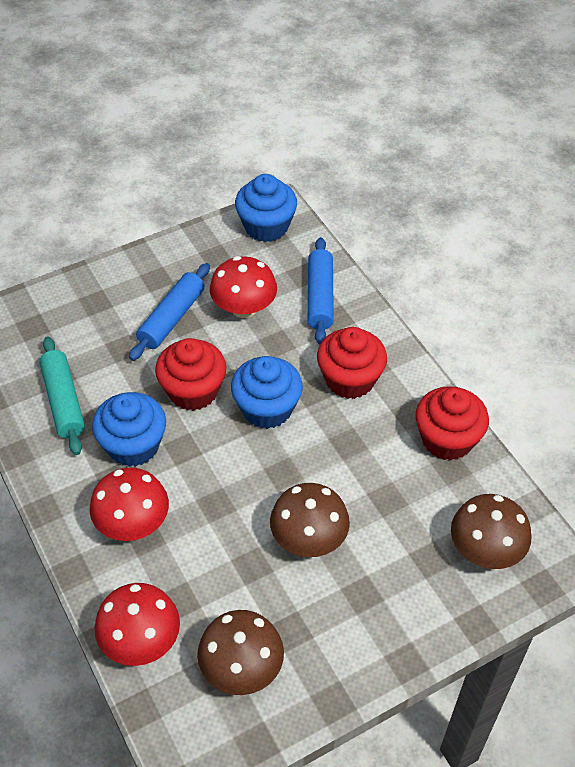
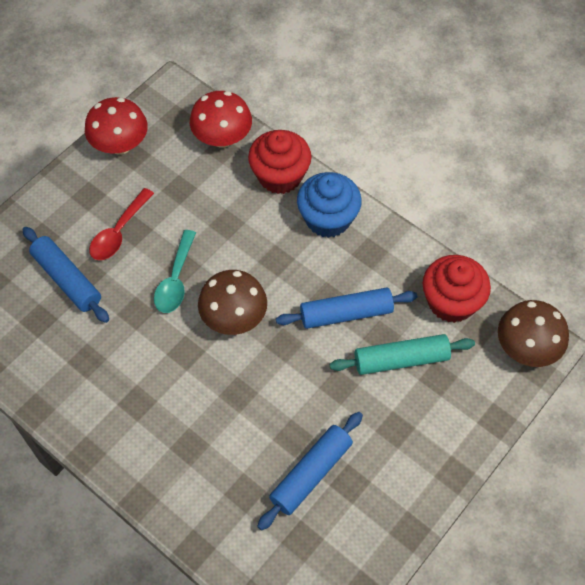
blue cupcake: 3 -> 1
blue rolling pin: 2 -> 3
brown mushroom: 3 -> 2
red cupcake: 3 -> 2
red mushroom: 3 -> 2
red spoon: 0 -> 1
turquoise spoon: 0 -> 1

